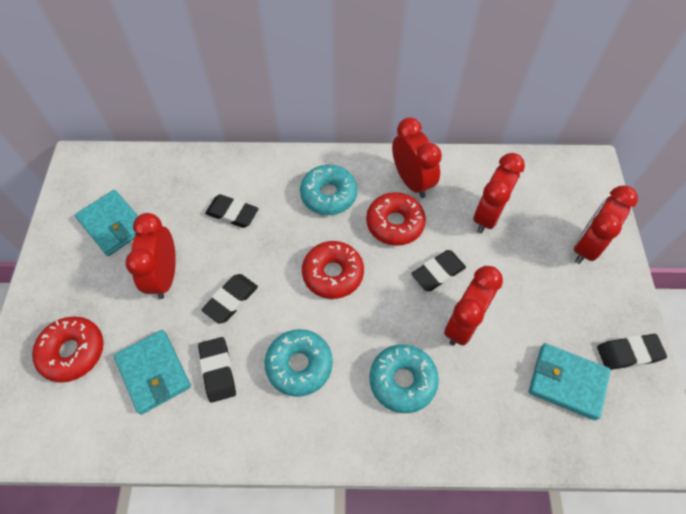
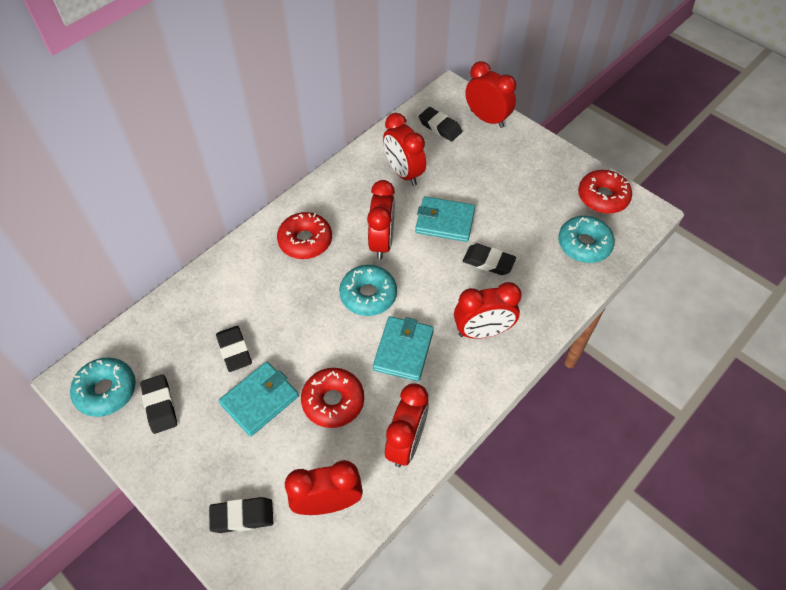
red clock: 5 -> 6

